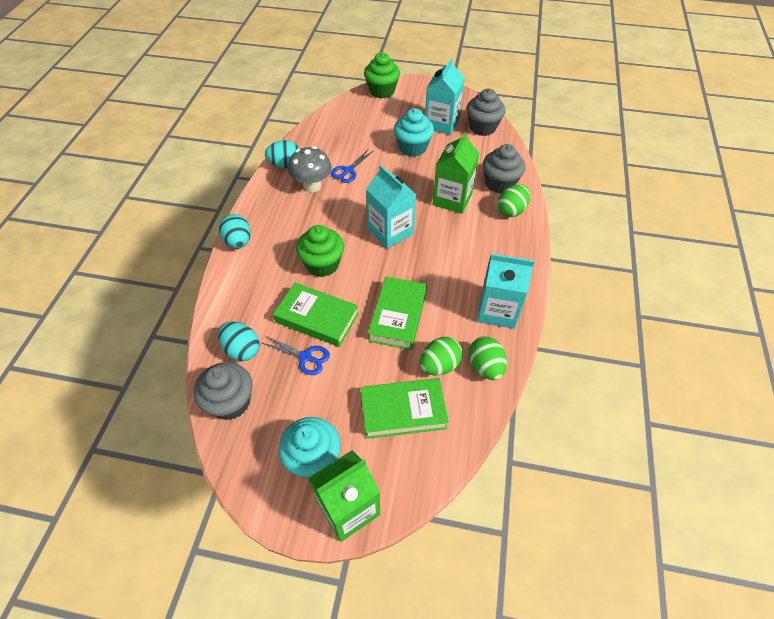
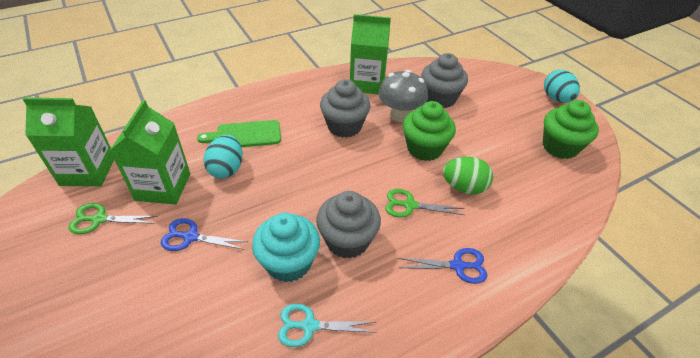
green book: 3 -> 0
green carton: 2 -> 3
green cutting board: 0 -> 1
green egg: 3 -> 1
green scissors: 0 -> 2
turquoise carton: 3 -> 0
turquoise cupcake: 2 -> 1
turquoise egg: 3 -> 2
turquoise scissors: 0 -> 1

